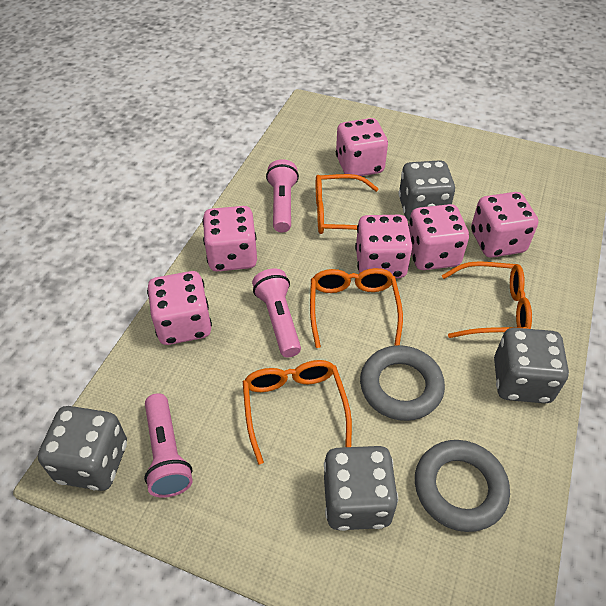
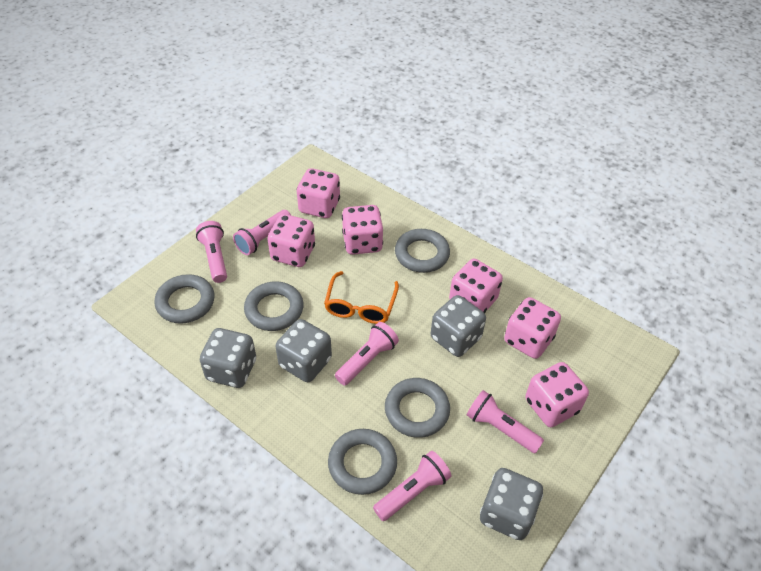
grey ring: 2 -> 5
orange glasses: 4 -> 1
pink flashlight: 3 -> 5

